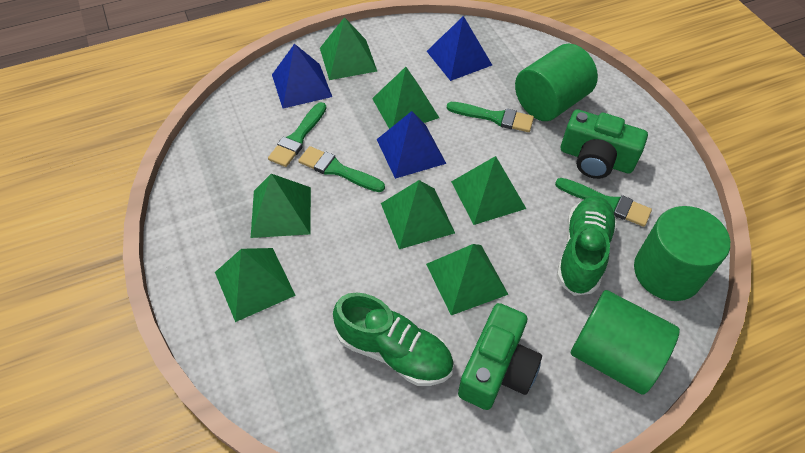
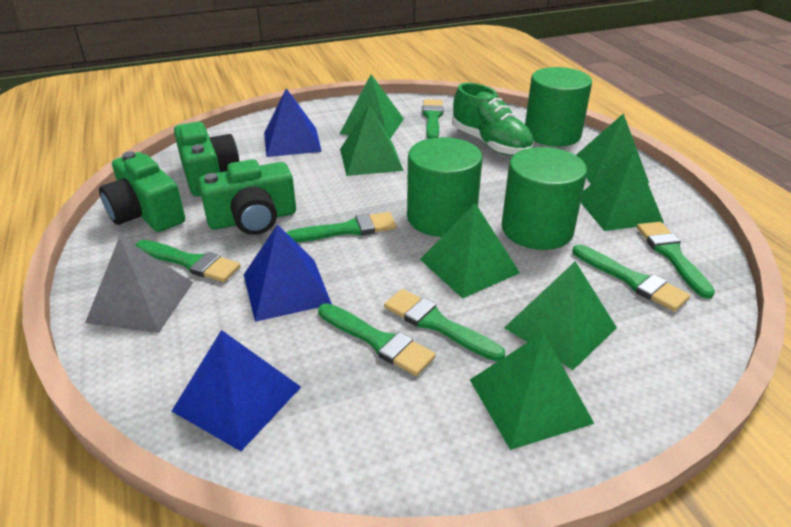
green brush: 4 -> 7
green camera: 2 -> 3
green shoe: 2 -> 1
grey pyramid: 0 -> 1

